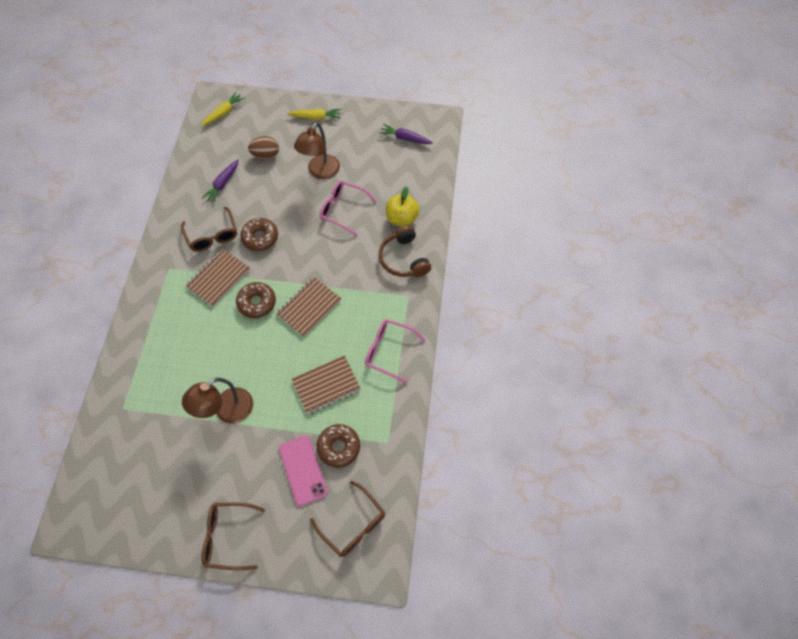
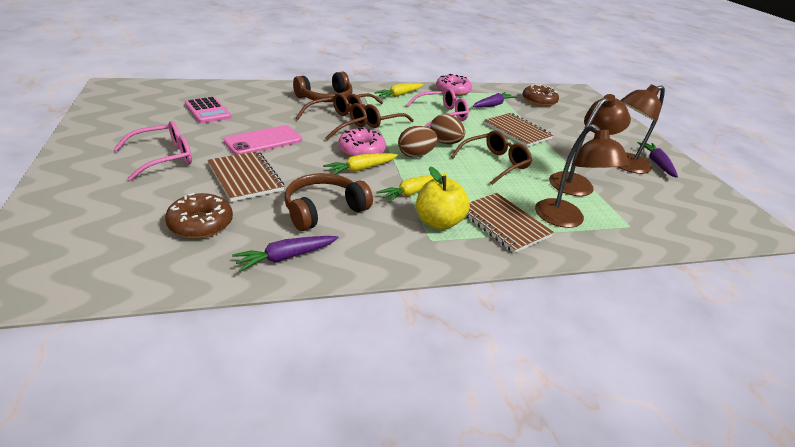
brown donut: 3 -> 2
brown egg: 1 -> 2
brown headphones: 1 -> 2
brown lamp: 2 -> 3
pink calculator: 0 -> 1
pink donut: 0 -> 2
purple carrot: 2 -> 3
yellow carrot: 2 -> 3

